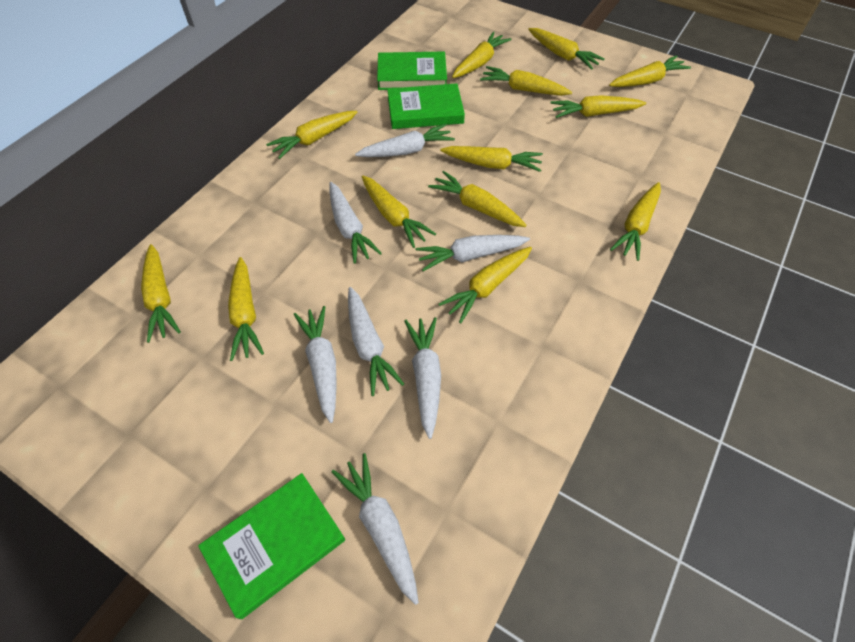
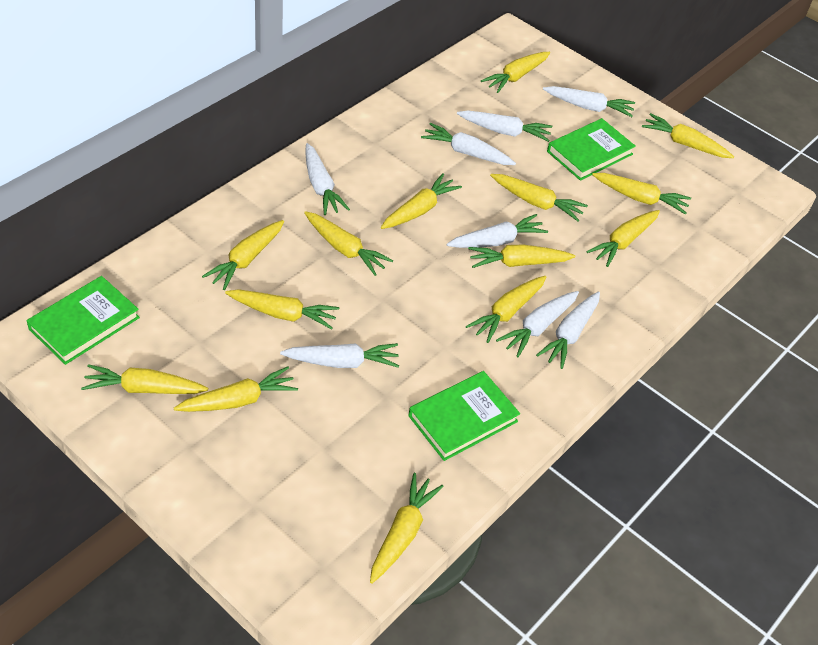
white carrot: 7 -> 8
yellow carrot: 13 -> 14

